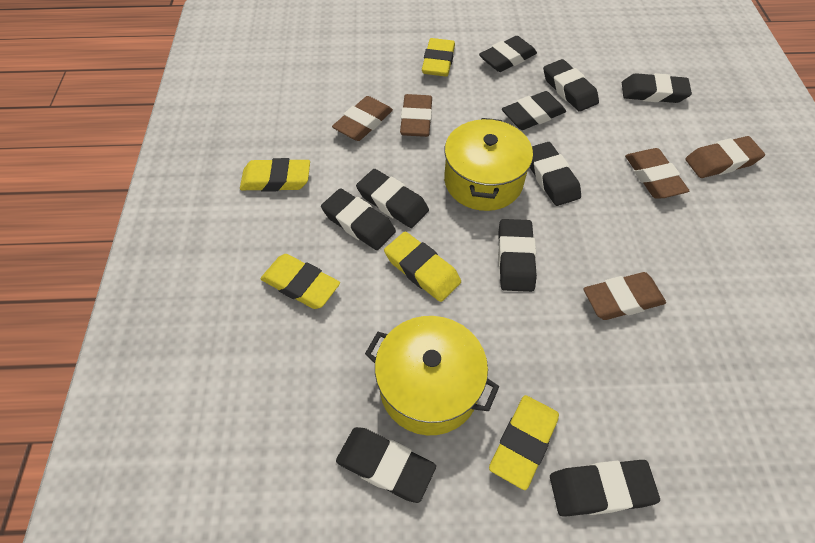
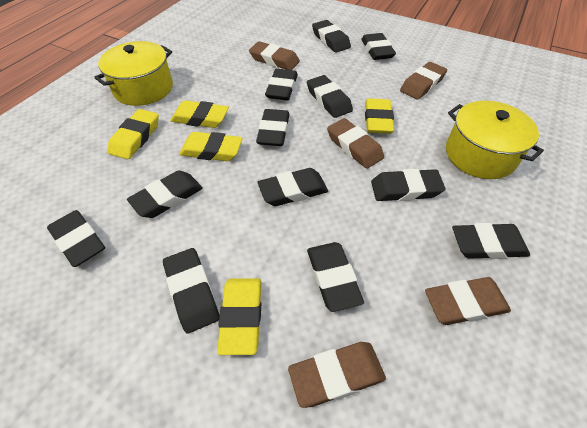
black eraser: 10 -> 12

